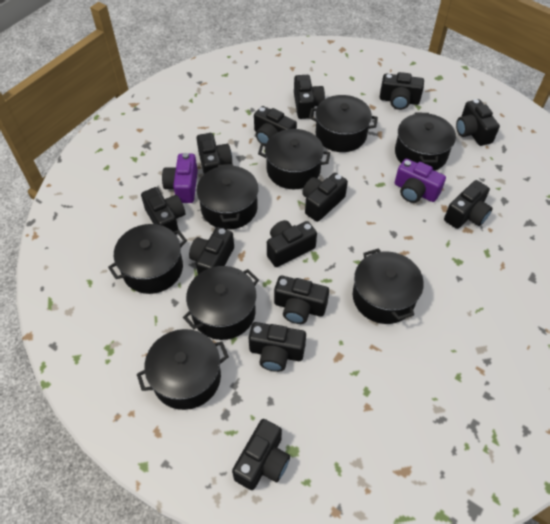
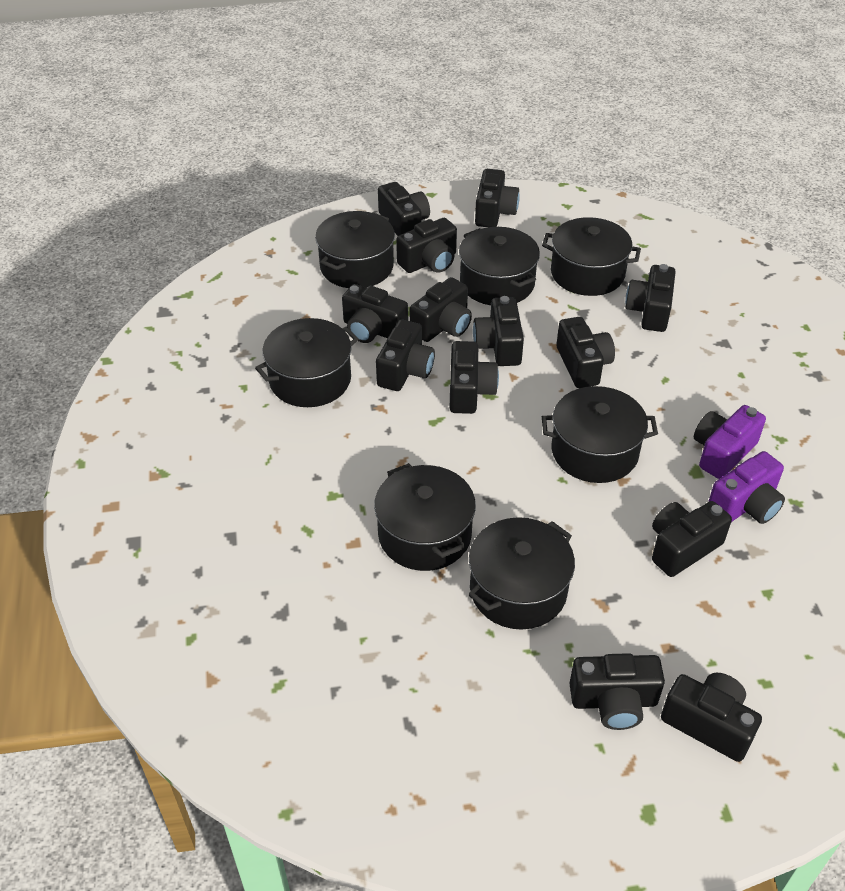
black pot: 8 -> 7

